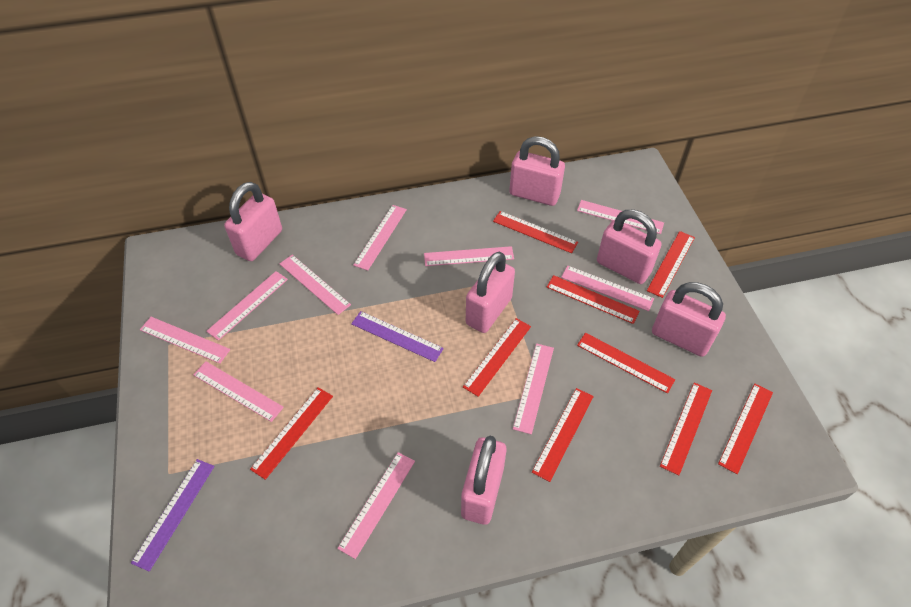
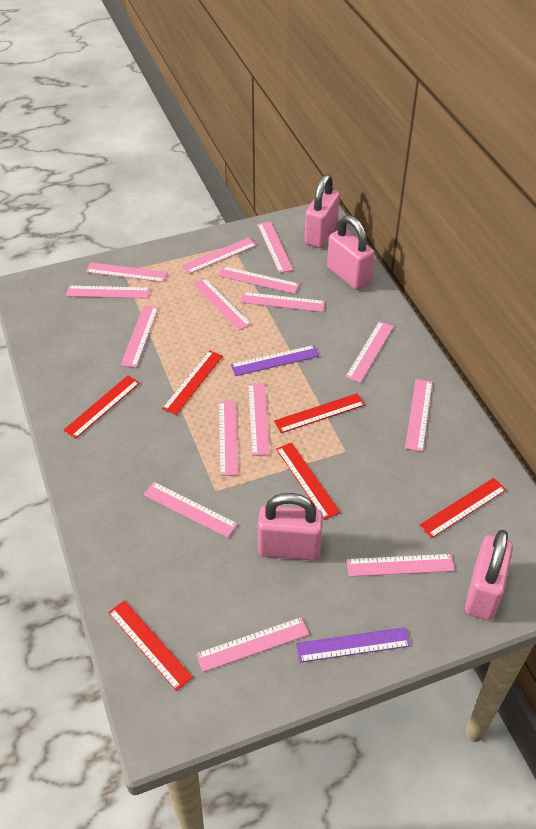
pink padlock: 6 -> 4
pink ruler: 10 -> 15
red ruler: 9 -> 6

